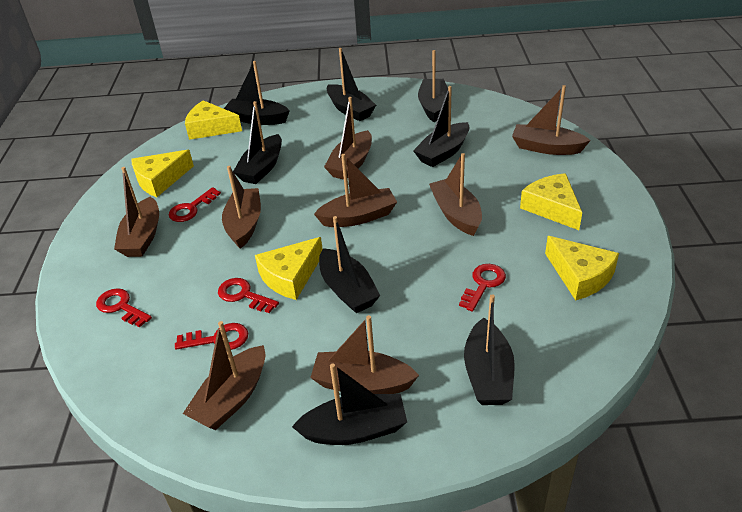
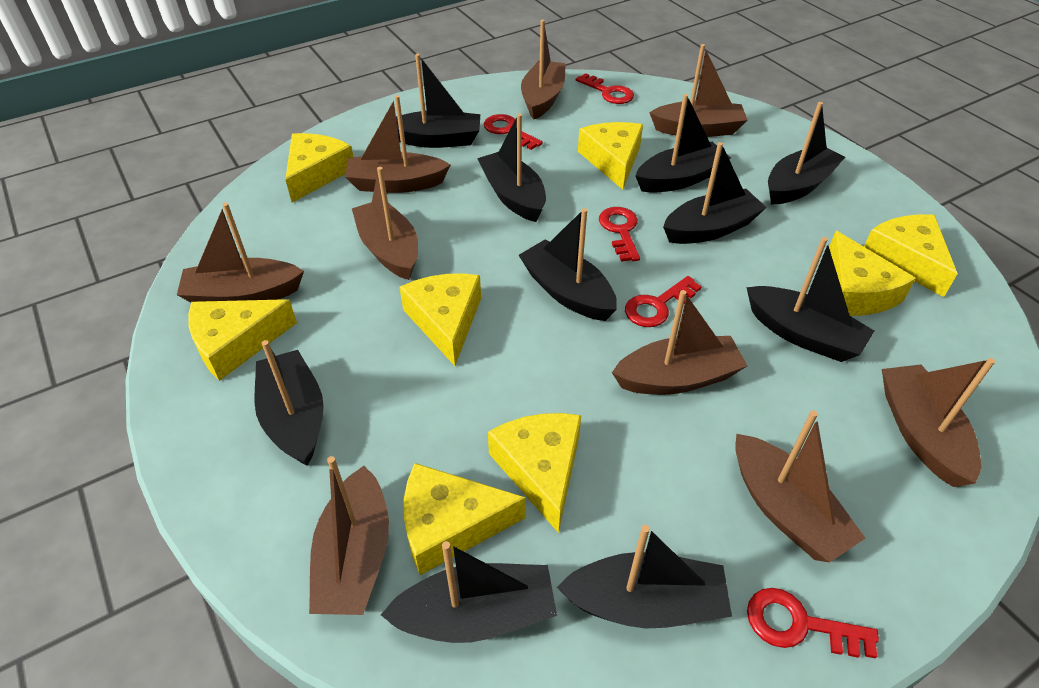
black boat: 8 -> 10
brown boat: 8 -> 9
yellow cheese: 5 -> 8

